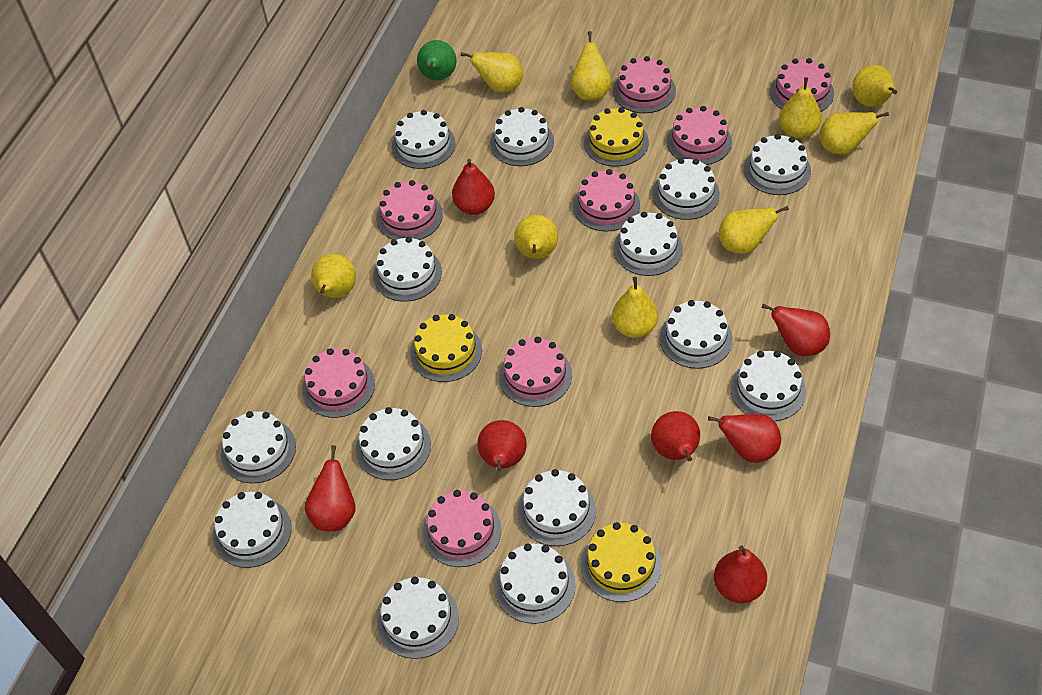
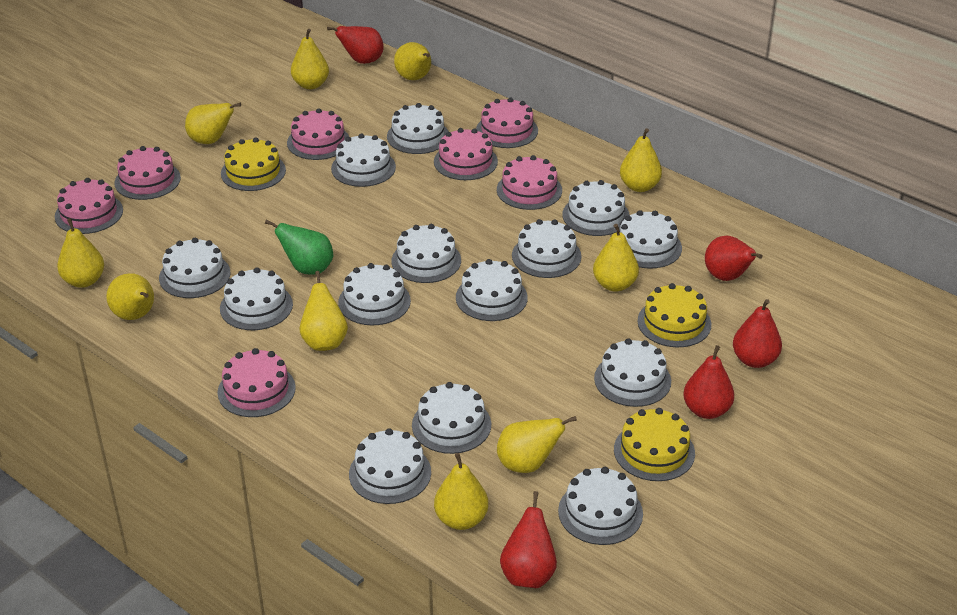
pink cake: 8 -> 7
red pear: 7 -> 5
yellow pear: 9 -> 10

